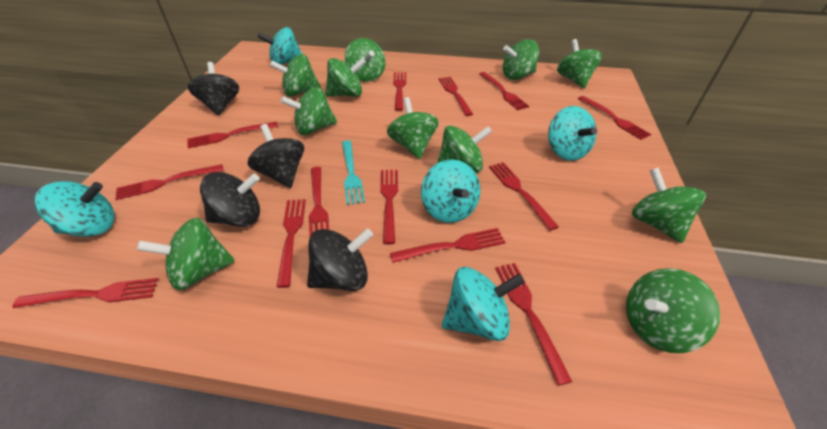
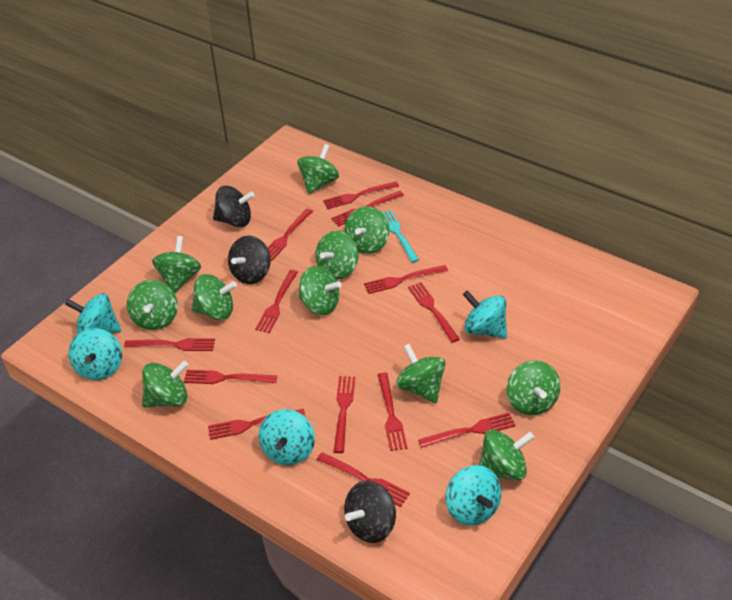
black spinning top: 4 -> 3

